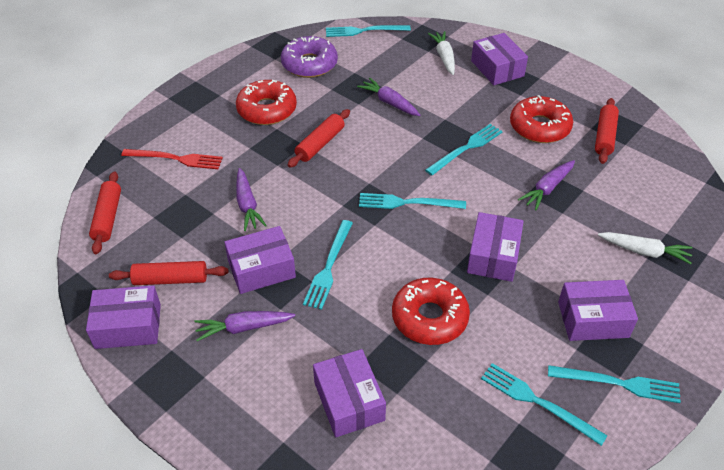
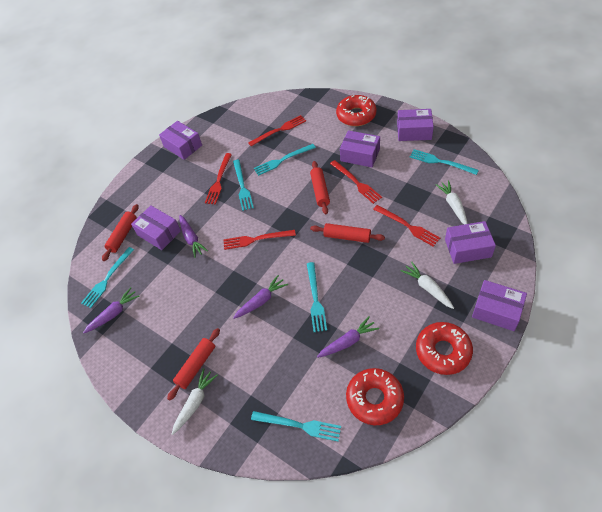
purple donut: 1 -> 0
red fork: 1 -> 5
white carrot: 2 -> 3

